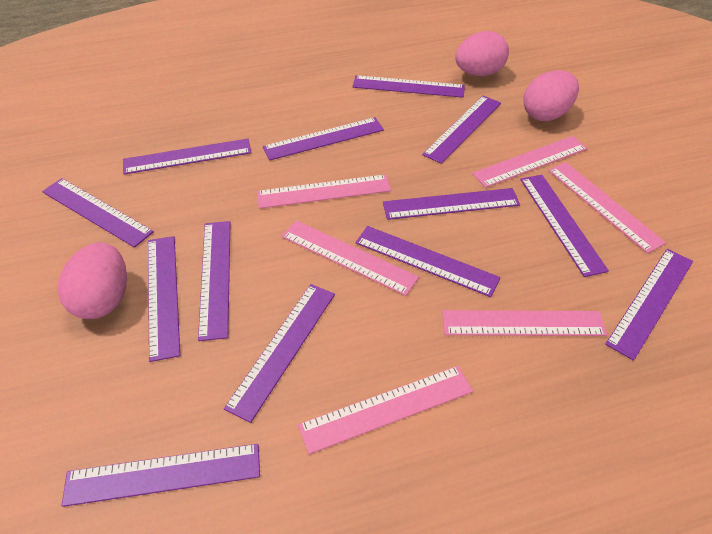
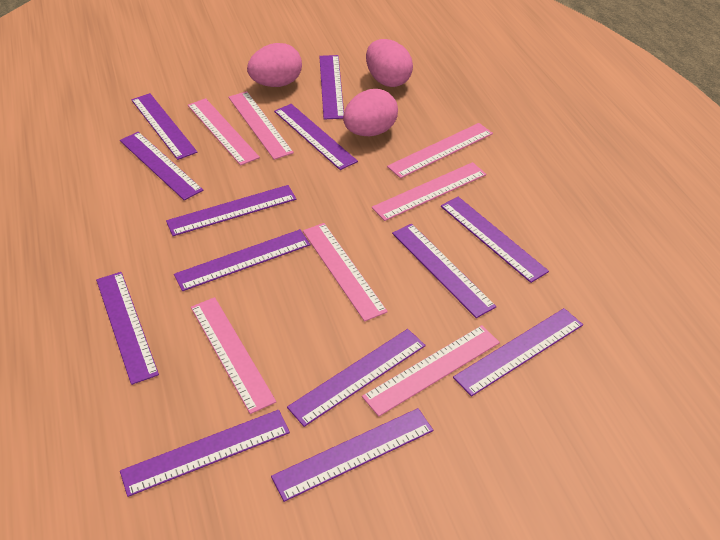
pink ruler: 6 -> 7

